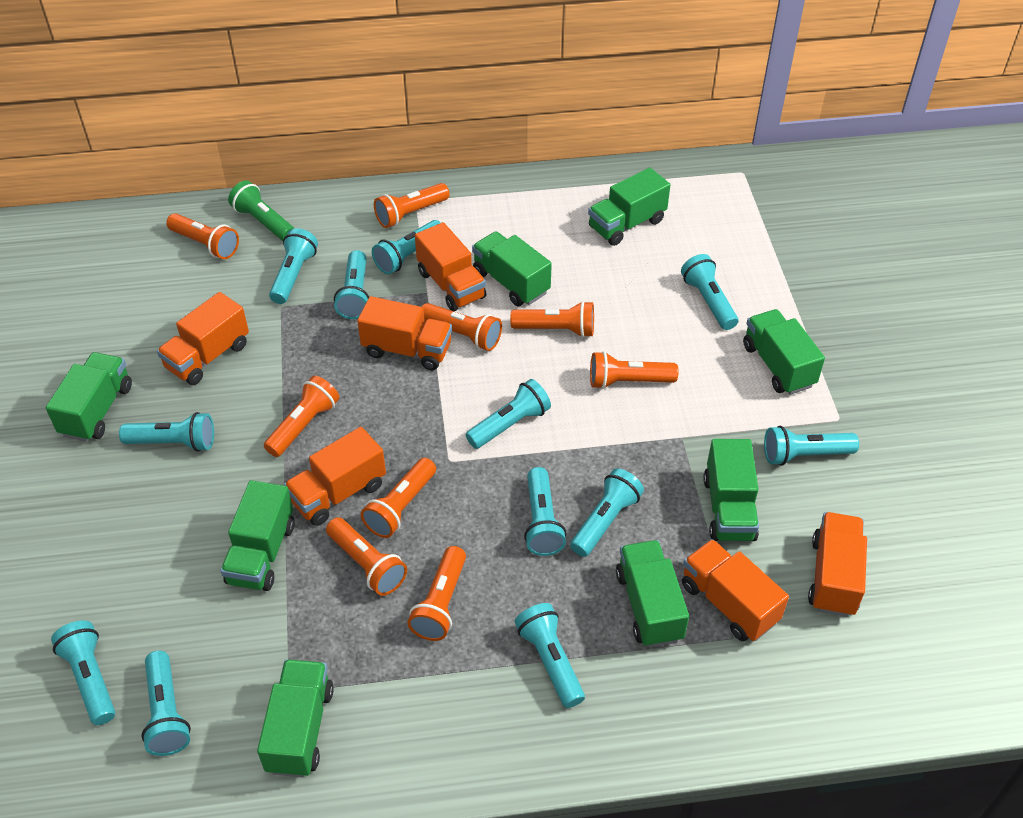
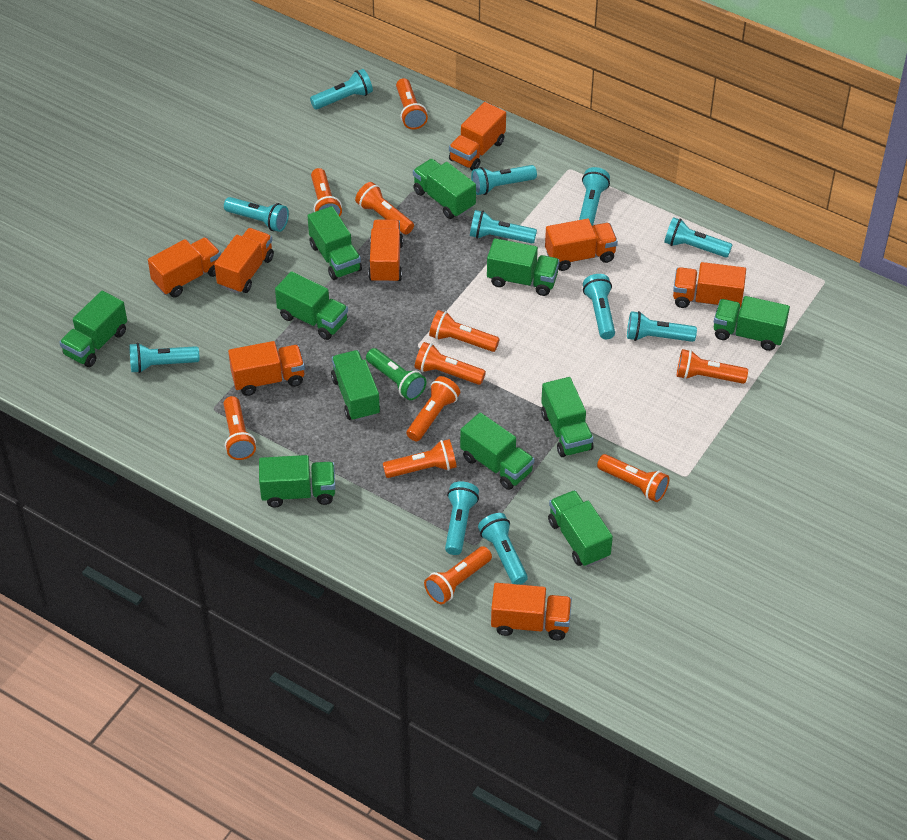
green truck: 8 -> 11
orange flashlight: 9 -> 11
orange truck: 6 -> 8
turquoise flashlight: 12 -> 11

